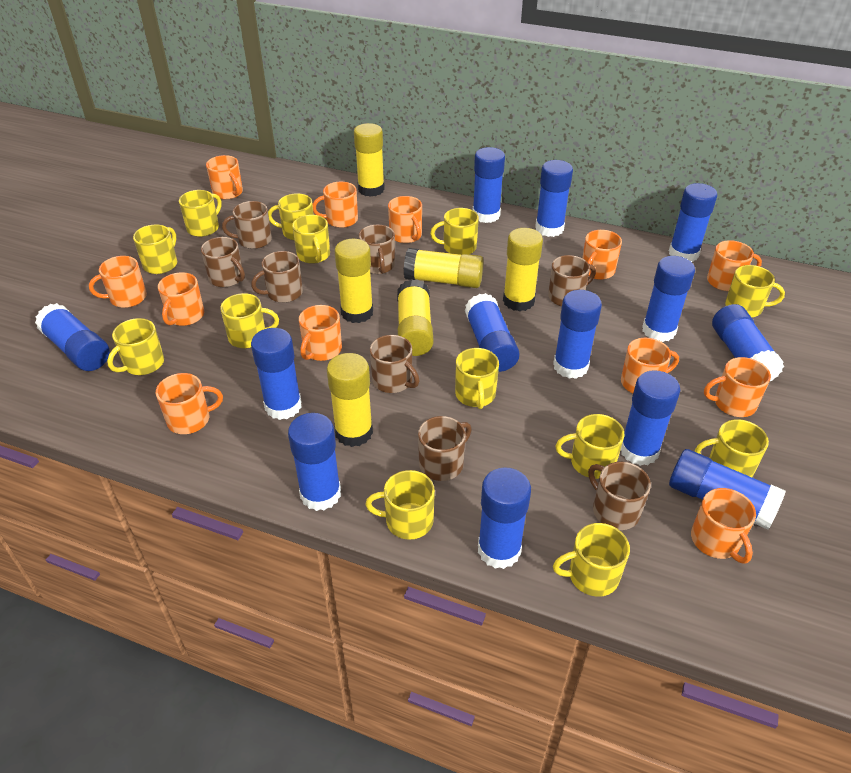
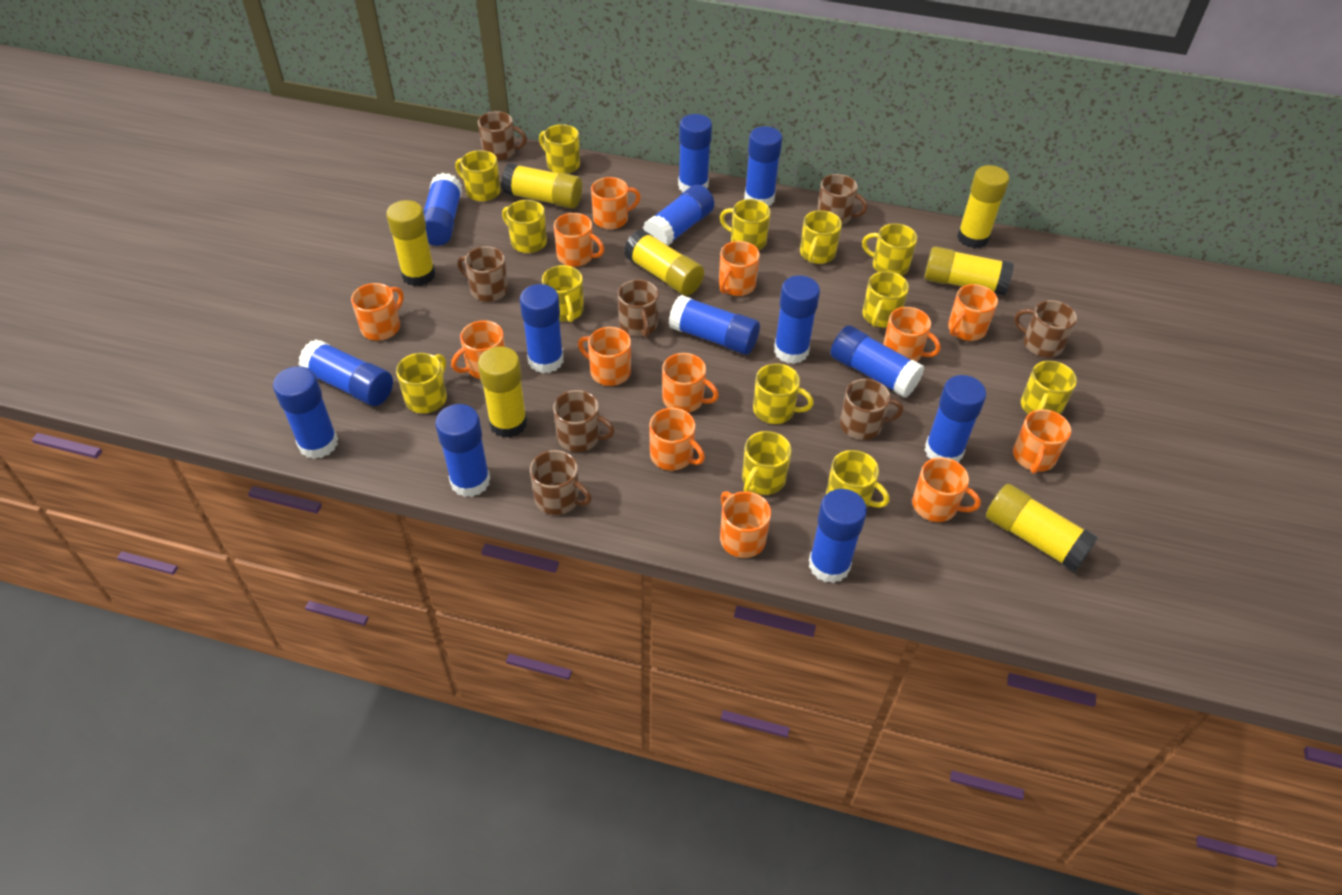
orange mug: 12 -> 13
yellow glue stick: 6 -> 7

